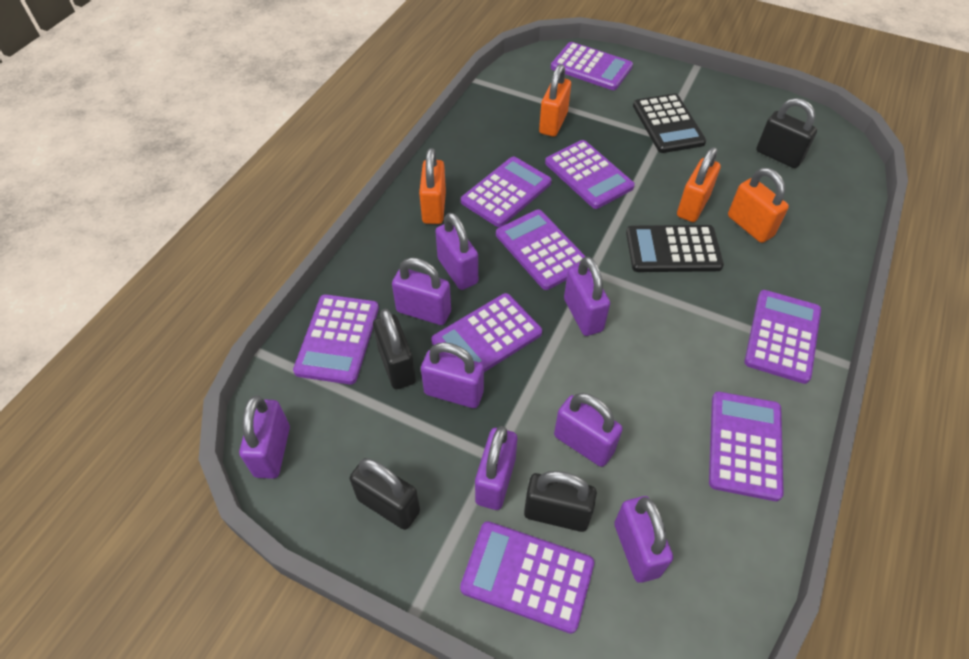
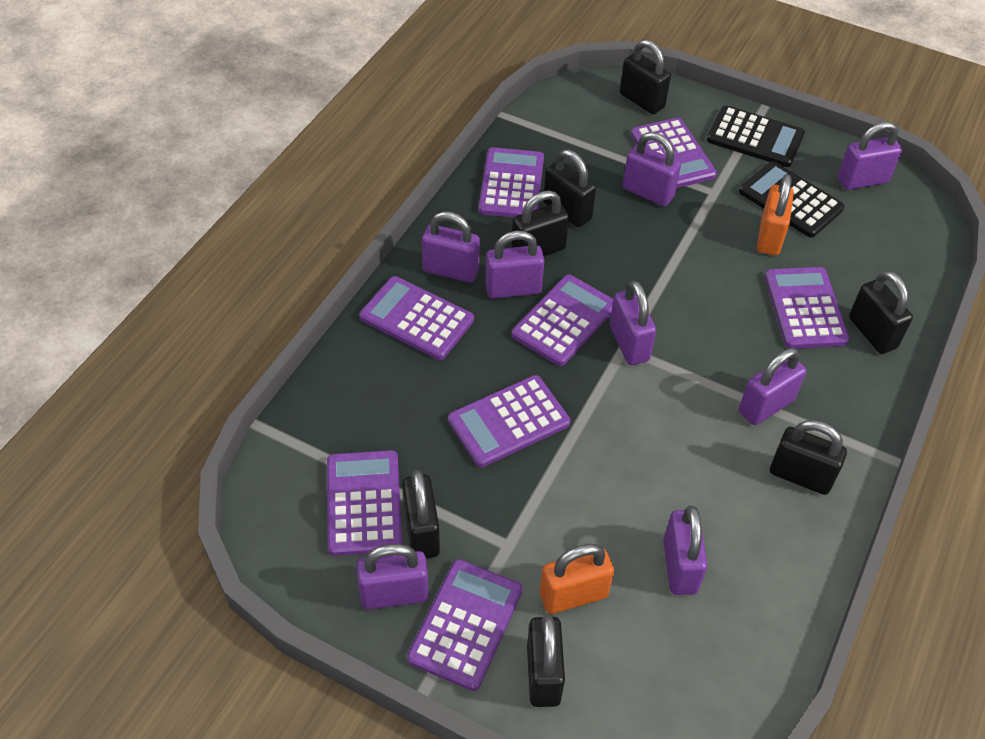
black padlock: 4 -> 7
orange padlock: 4 -> 2
purple calculator: 9 -> 8

